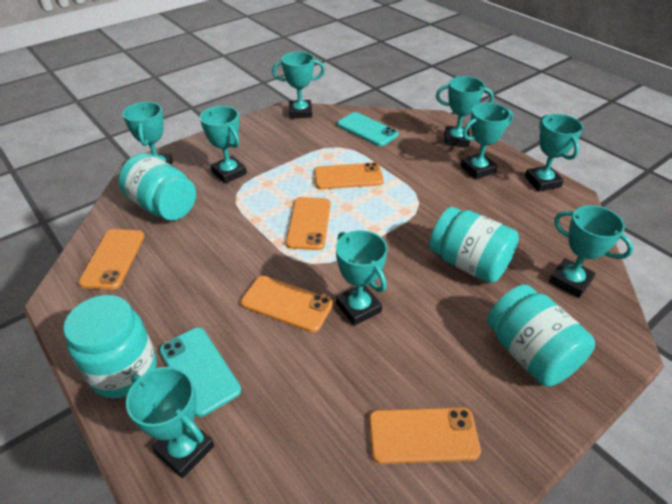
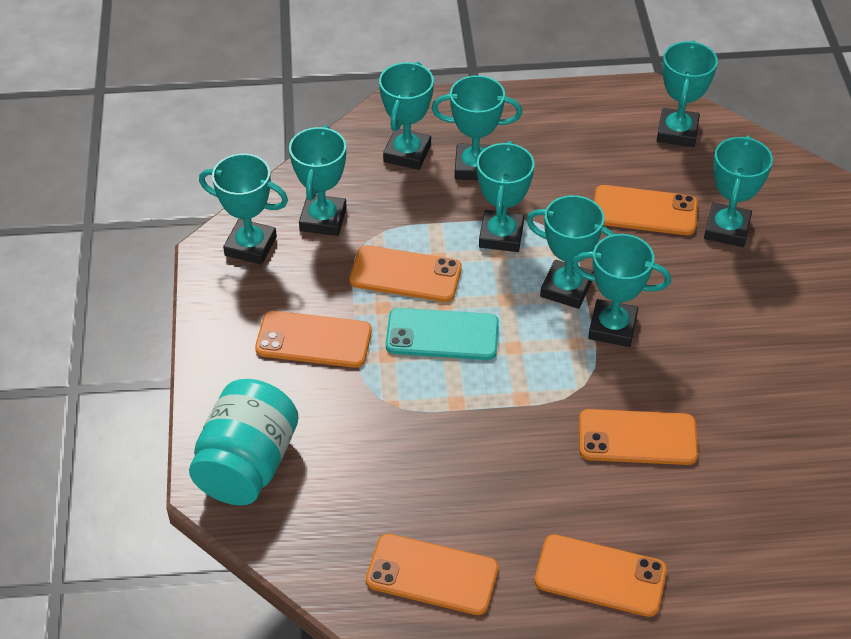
orange phone: 5 -> 6
turquoise jar: 4 -> 1
turquoise phone: 2 -> 1

